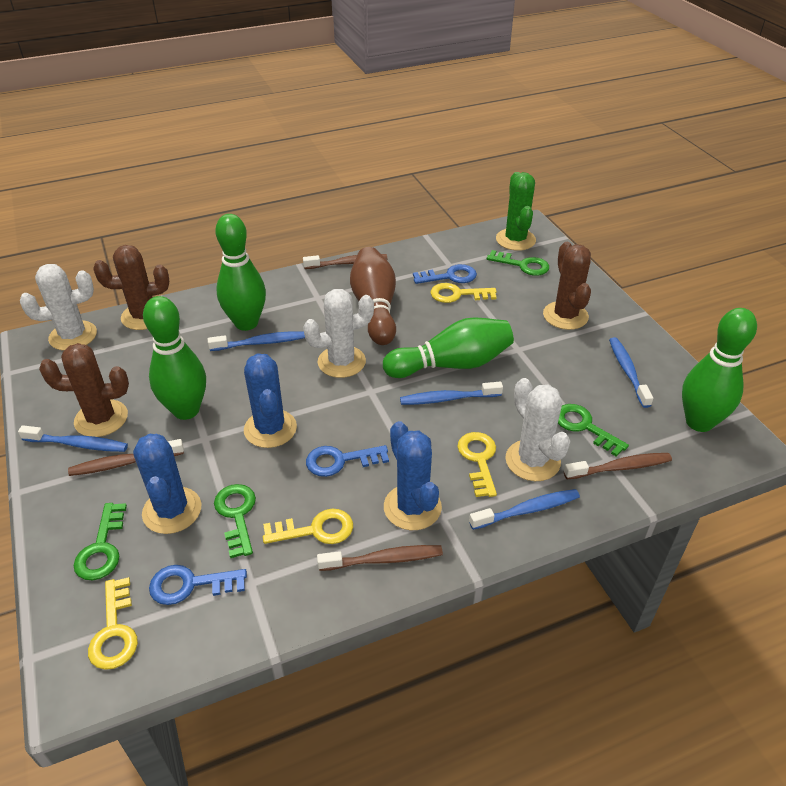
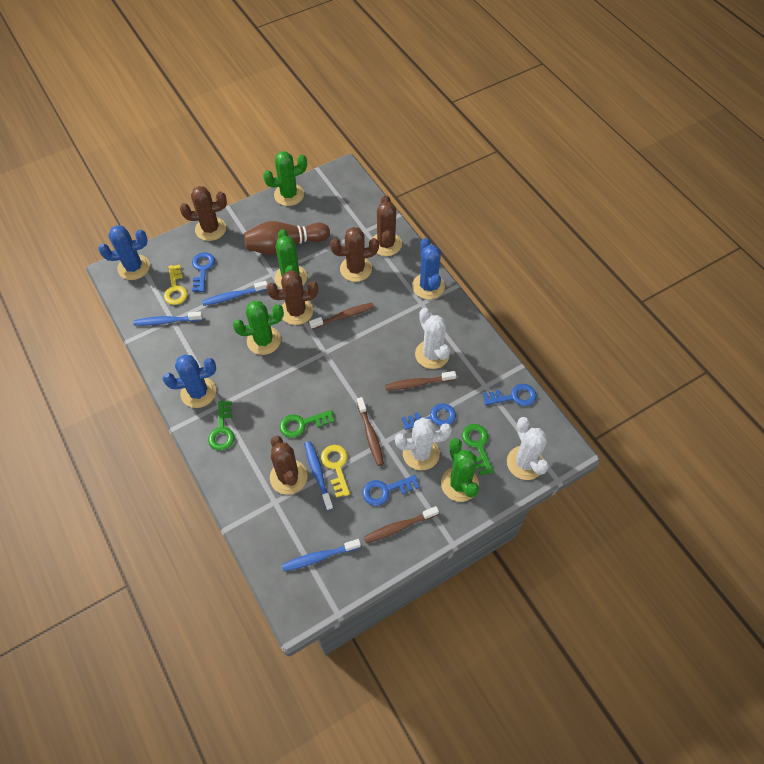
blue key: 3 -> 4
blue toothbrush: 5 -> 4
brown cactus: 3 -> 5
green bowling pin: 4 -> 0
green cactus: 1 -> 4
green key: 4 -> 3
yellow key: 4 -> 2

